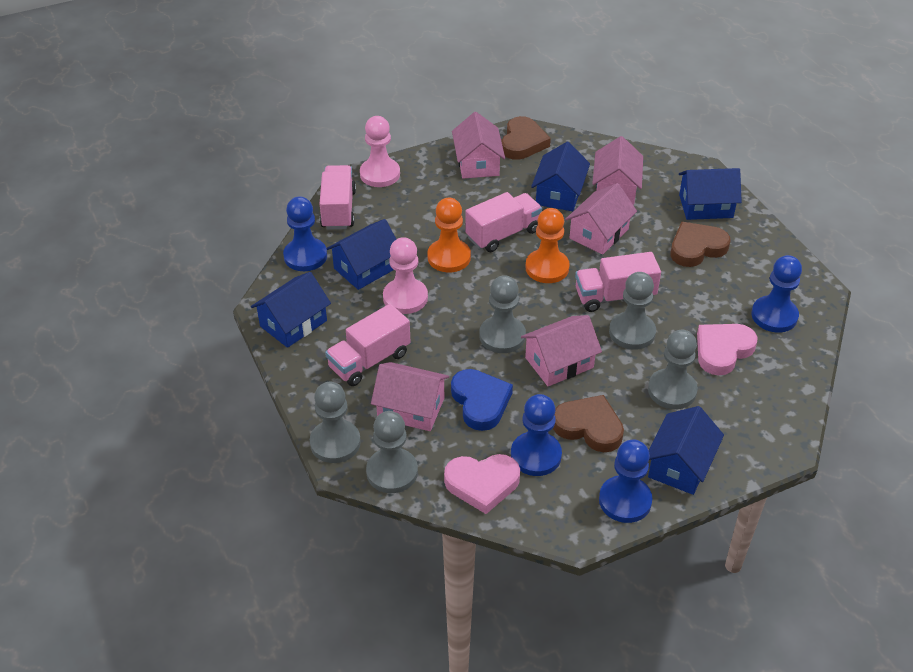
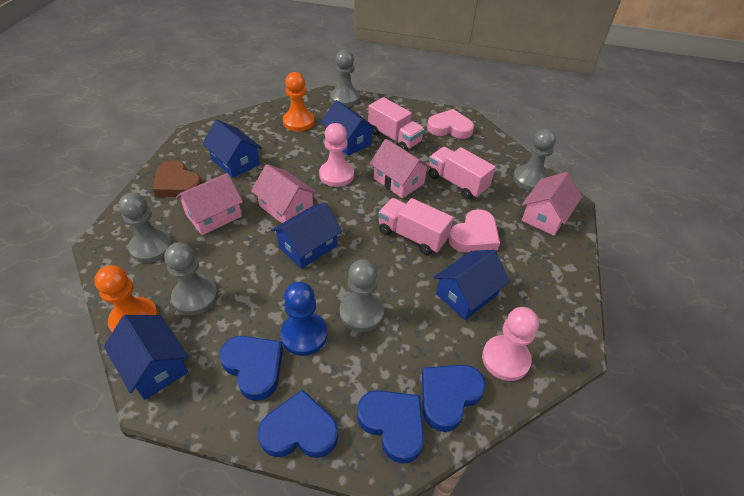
blue heart: 1 -> 4
blue pawn: 4 -> 1
brown heart: 3 -> 1
pink house: 5 -> 4
pink truck: 4 -> 3

